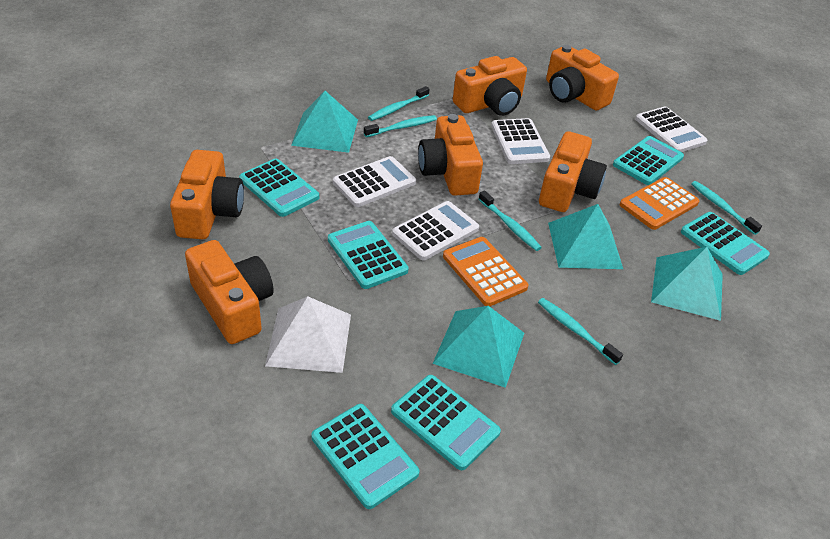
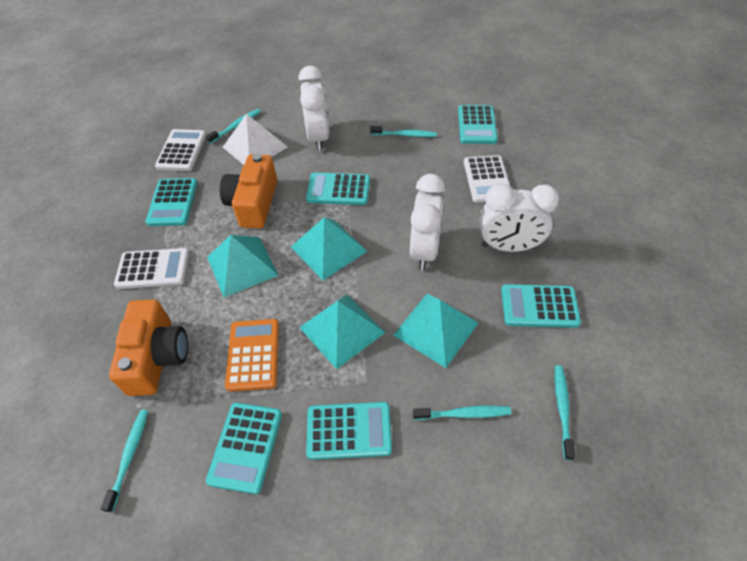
orange calculator: 2 -> 1
orange camera: 6 -> 2
white calculator: 4 -> 3
white clock: 0 -> 3

